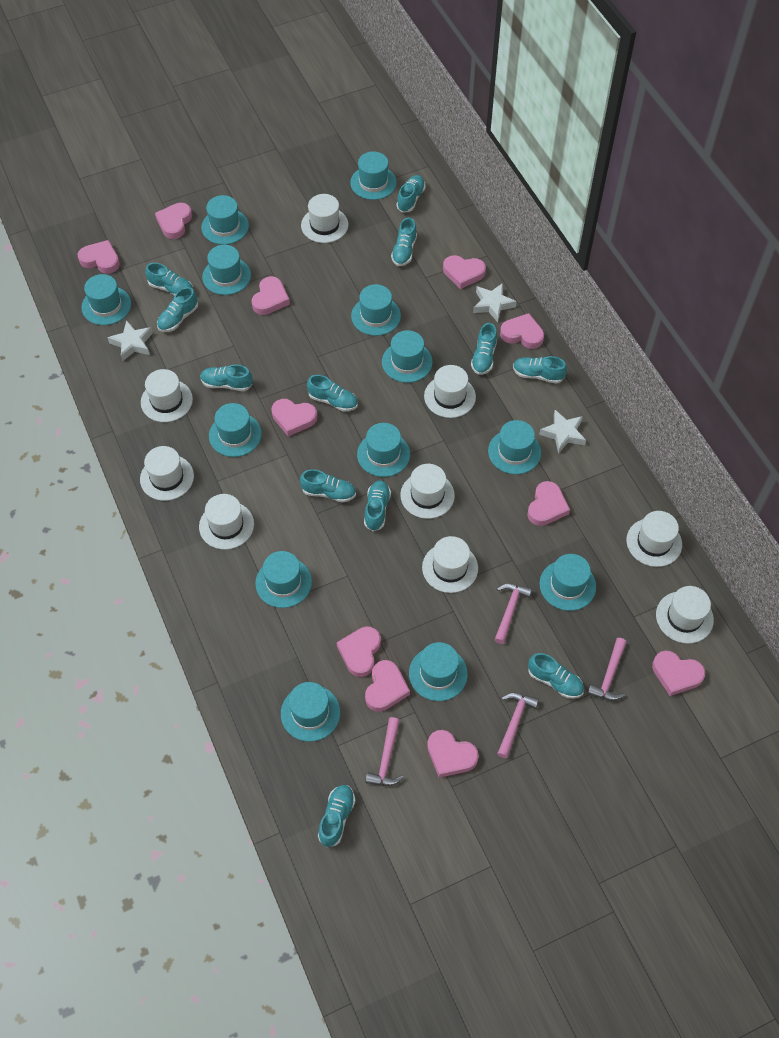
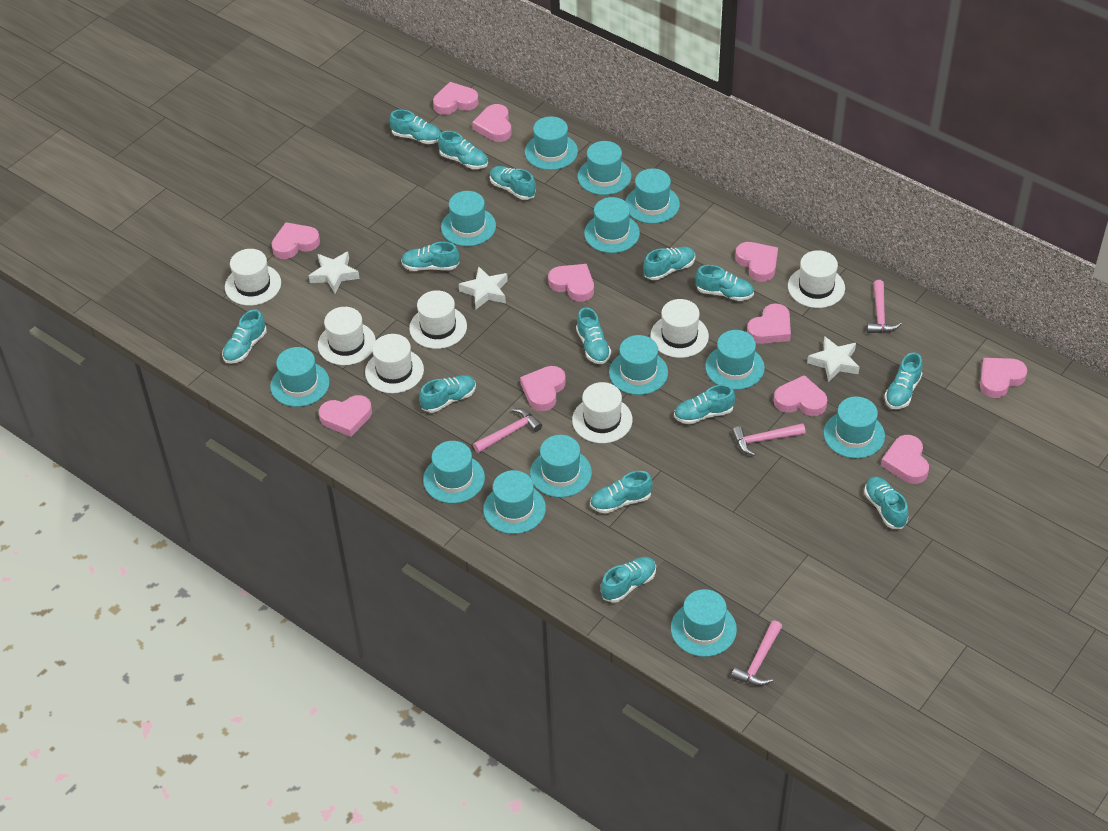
turquoise shoe: 12 -> 14
white hat: 9 -> 7

